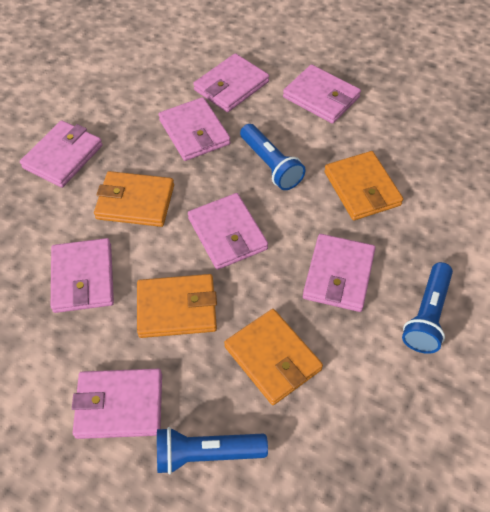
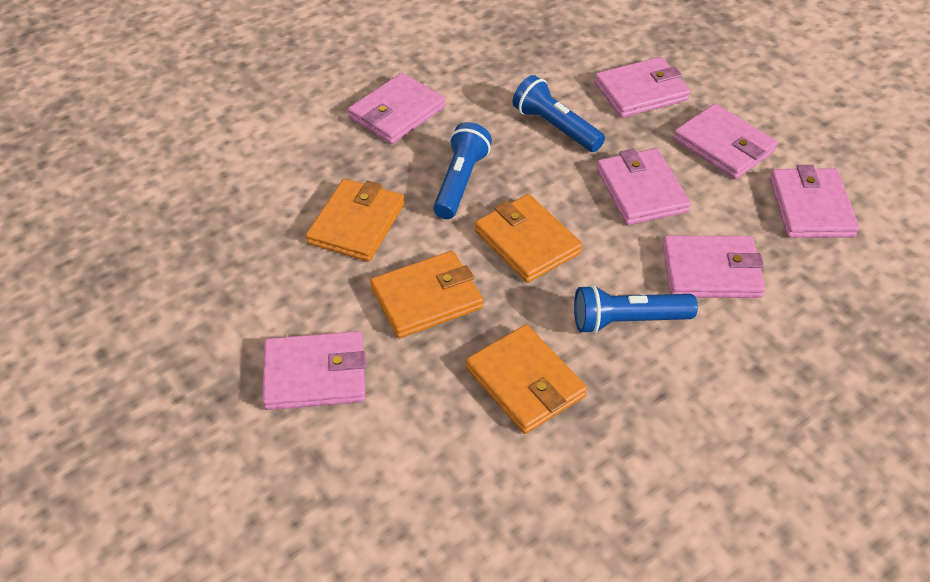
pink wallet: 8 -> 7

